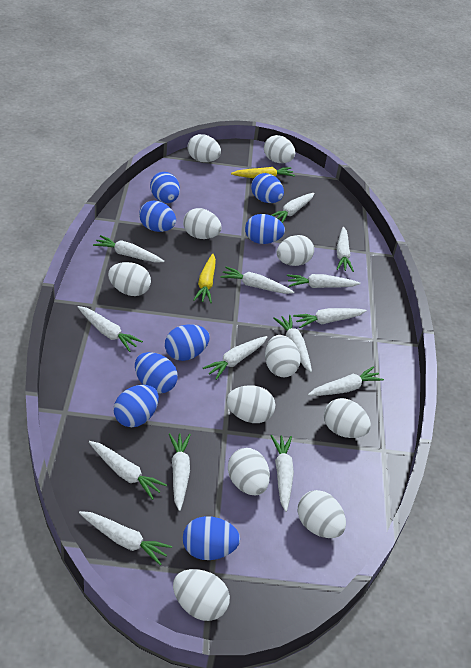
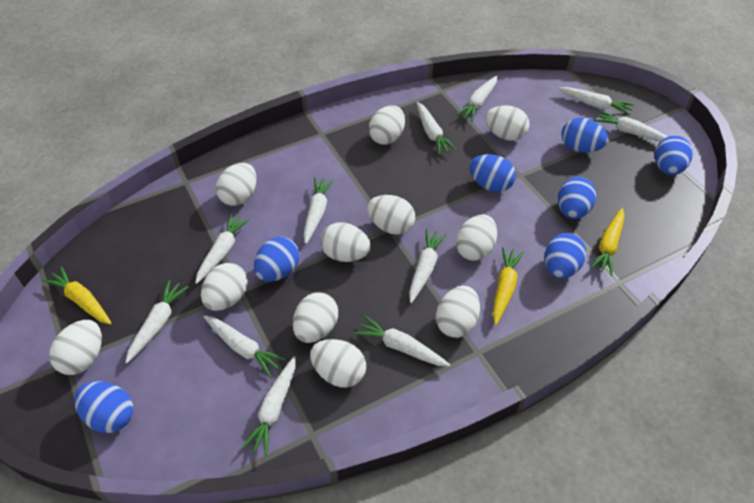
blue egg: 8 -> 7
white carrot: 14 -> 11
yellow carrot: 2 -> 3

